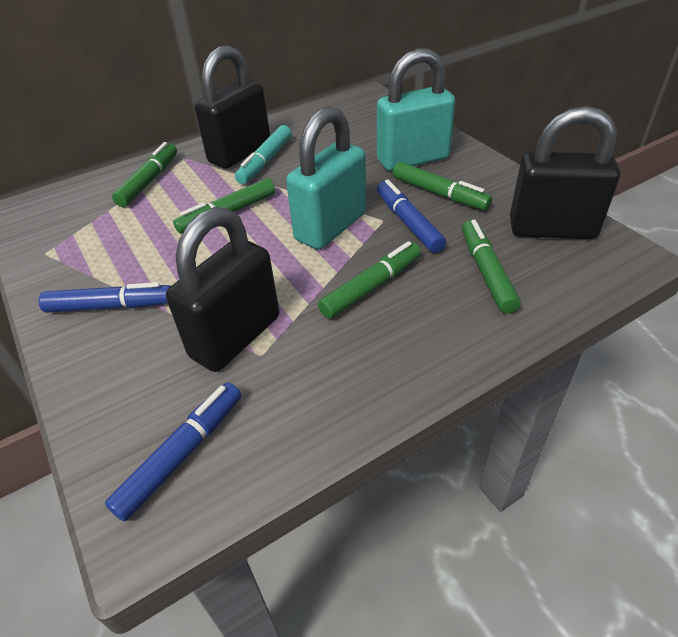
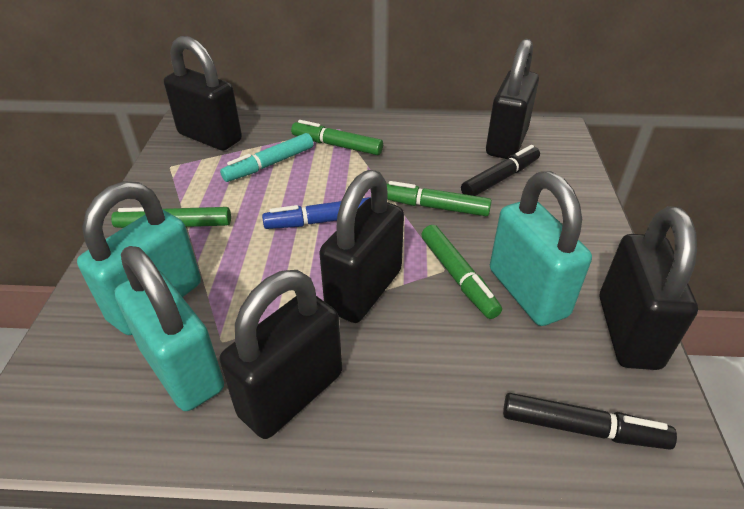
black marker: 0 -> 2
black padlock: 3 -> 5
blue marker: 3 -> 1
green marker: 5 -> 4
turquoise padlock: 2 -> 3

